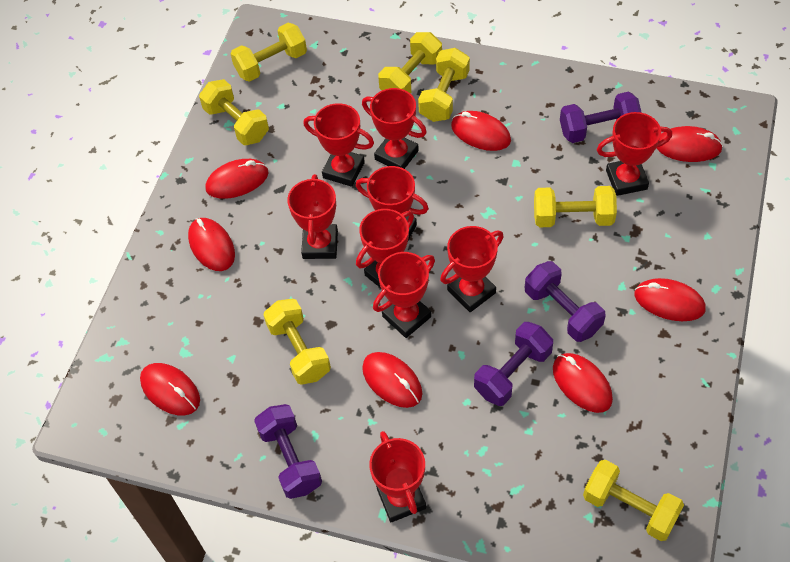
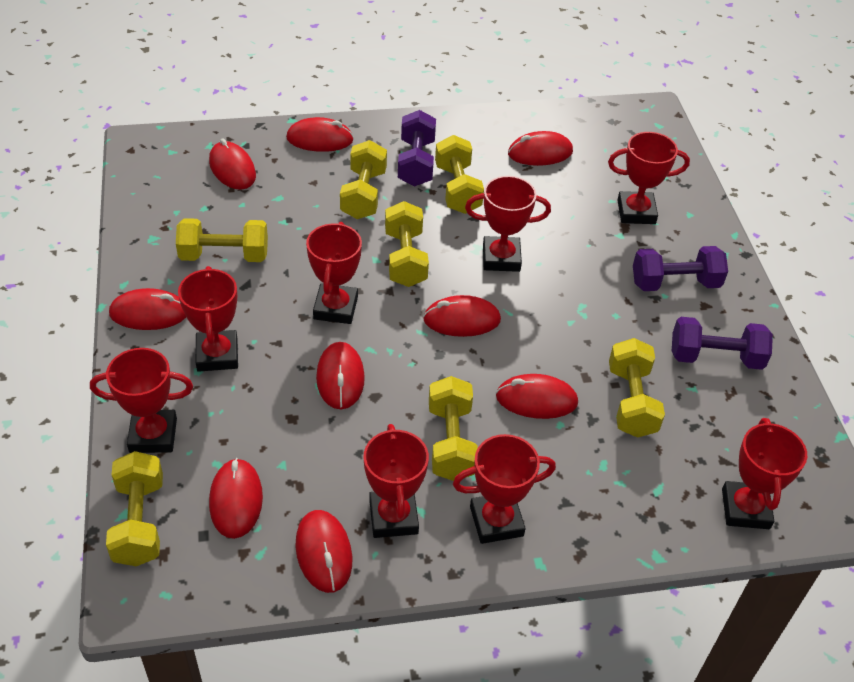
purple dumbbell: 4 -> 3
red mouse: 8 -> 9
red trophy: 9 -> 8

